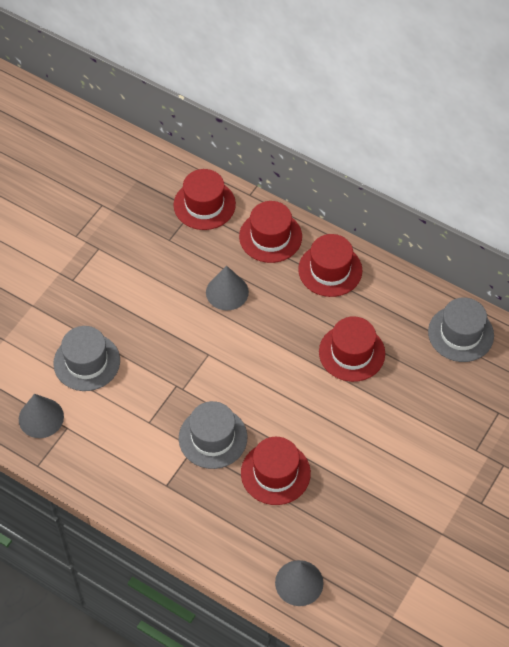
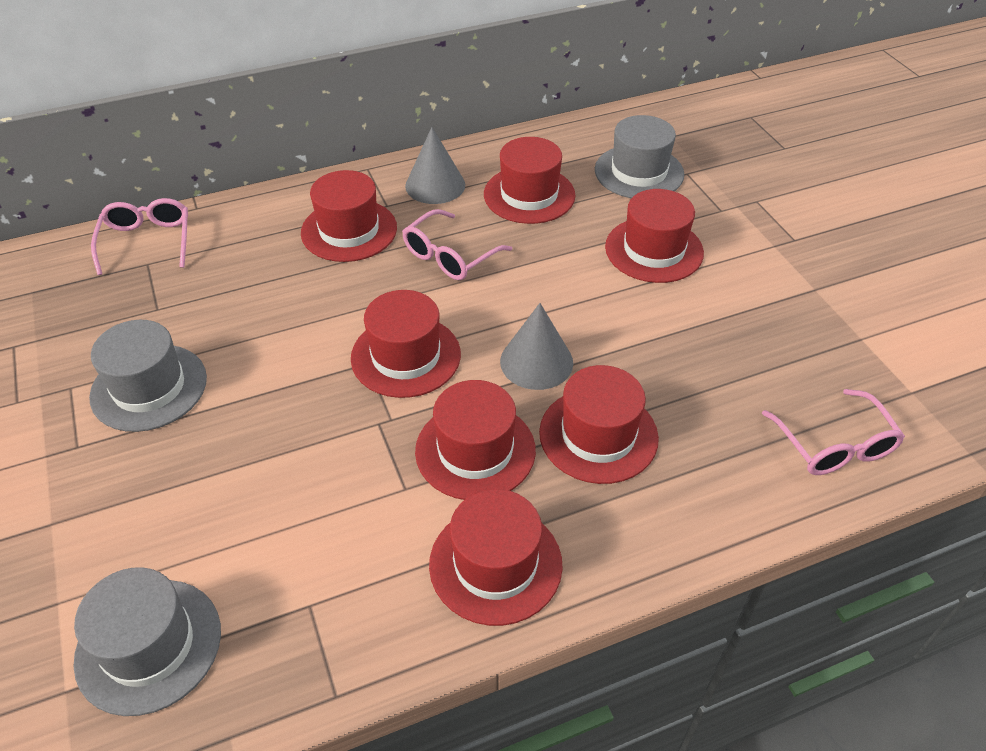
grey cone: 3 -> 2
pink glasses: 0 -> 3
red hat: 5 -> 7

